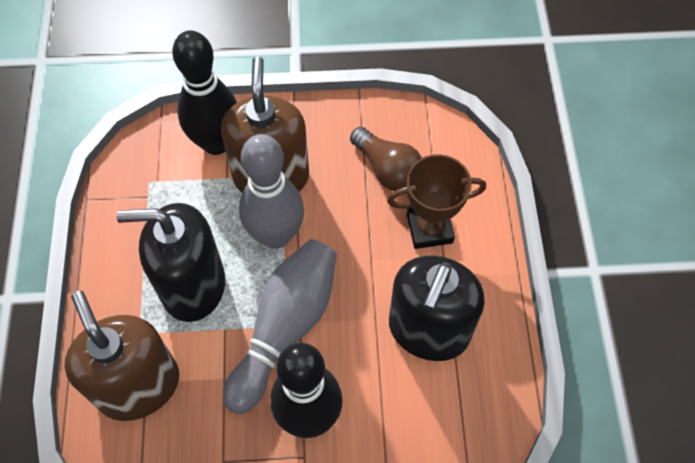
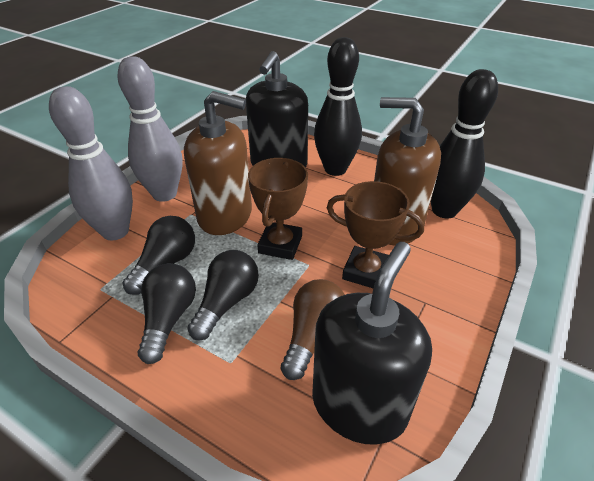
black light bulb: 0 -> 3
brown trophy: 1 -> 2

